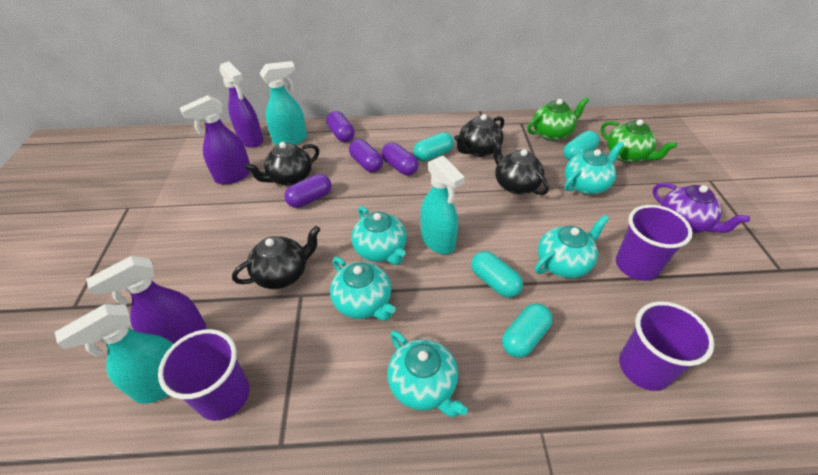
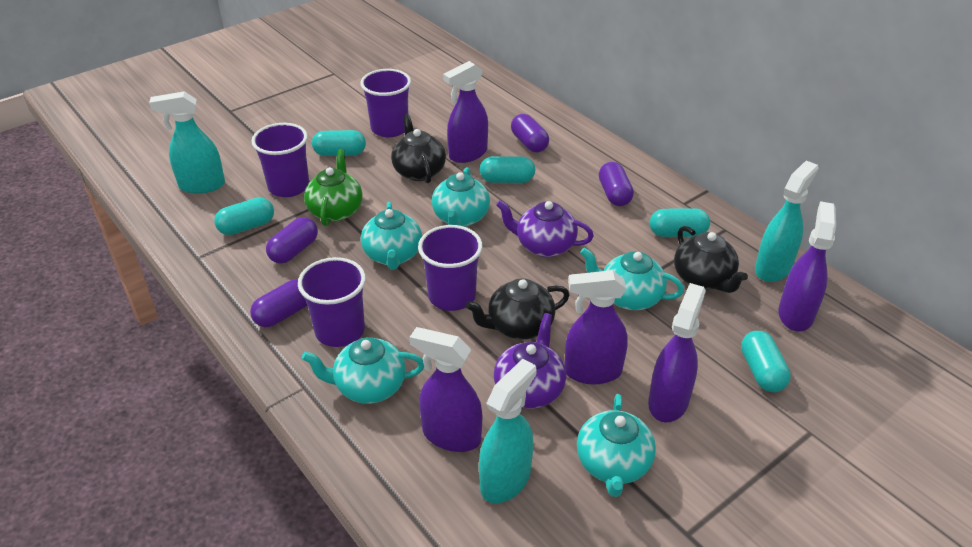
black teapot: 4 -> 3
green teapot: 2 -> 1
purple cup: 3 -> 4
purple spray bottle: 3 -> 5
purple teapot: 1 -> 2
turquoise capsule: 4 -> 5

